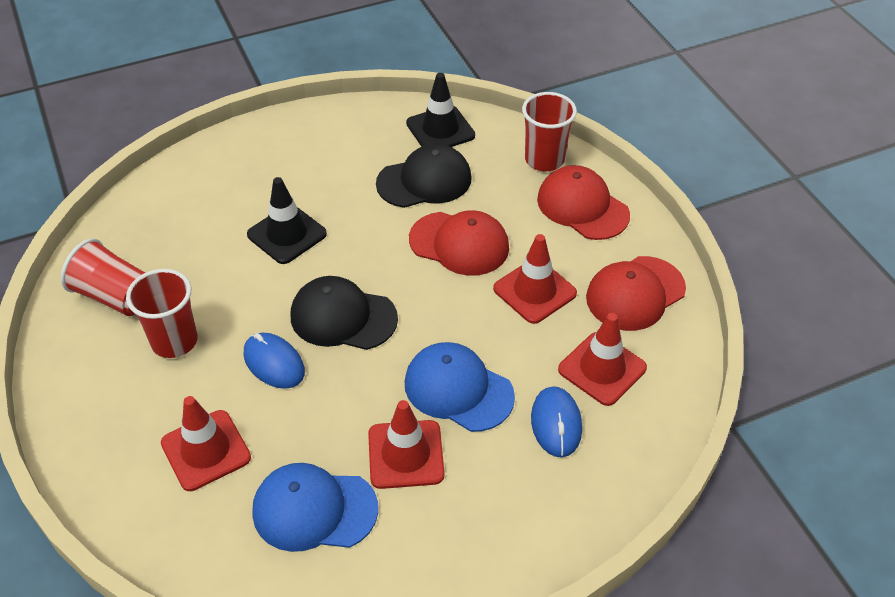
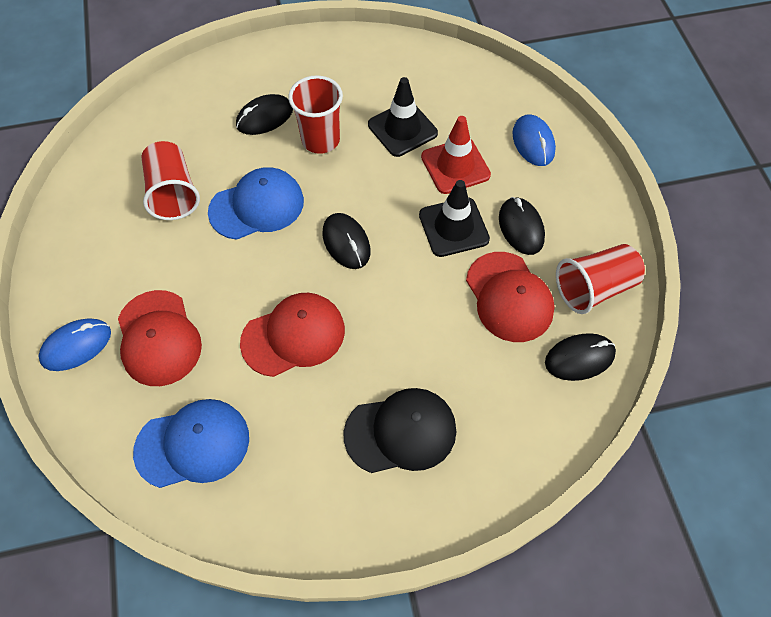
black cap: 2 -> 1
black mouse: 0 -> 4
red traffic cone: 4 -> 1

